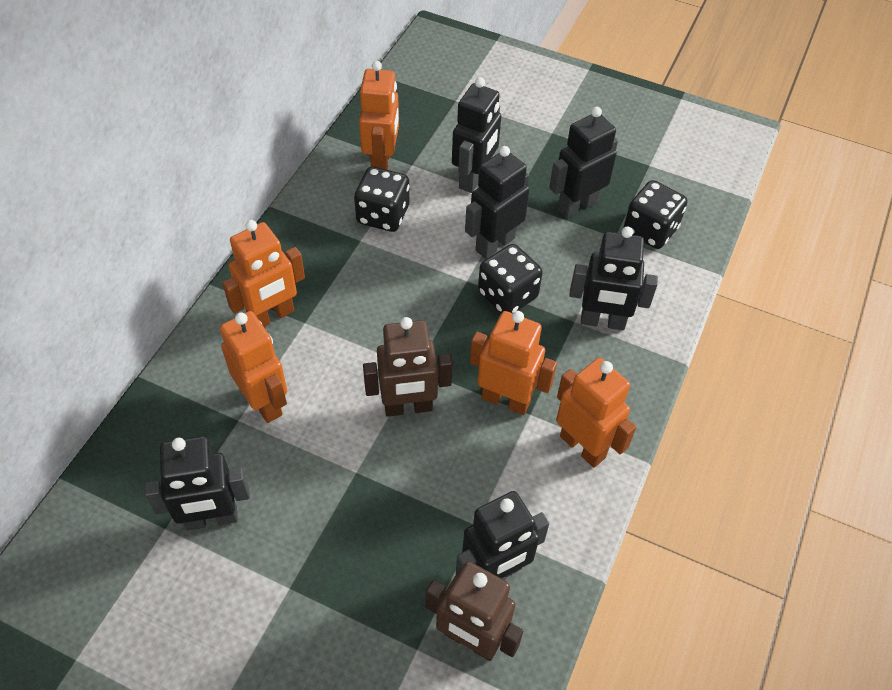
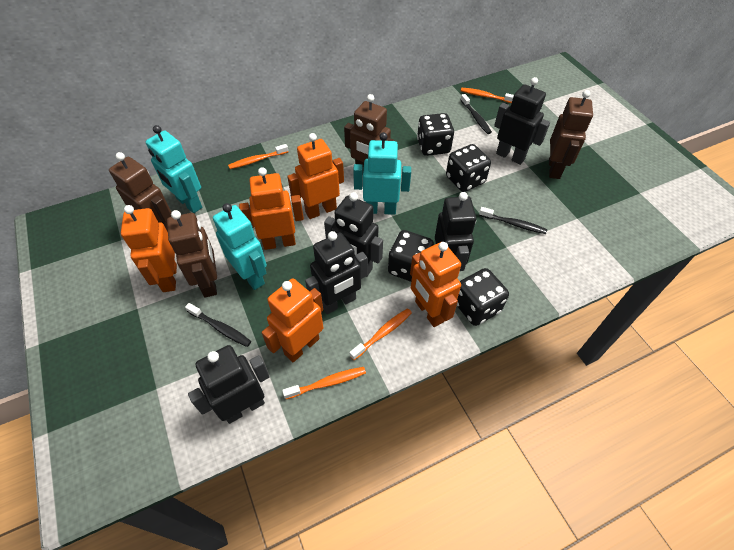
black dice: 3 -> 4
black robot: 6 -> 5
black toothbrush: 0 -> 3
brown robot: 2 -> 4
orange toothbrush: 0 -> 4
turquoise robot: 0 -> 3

